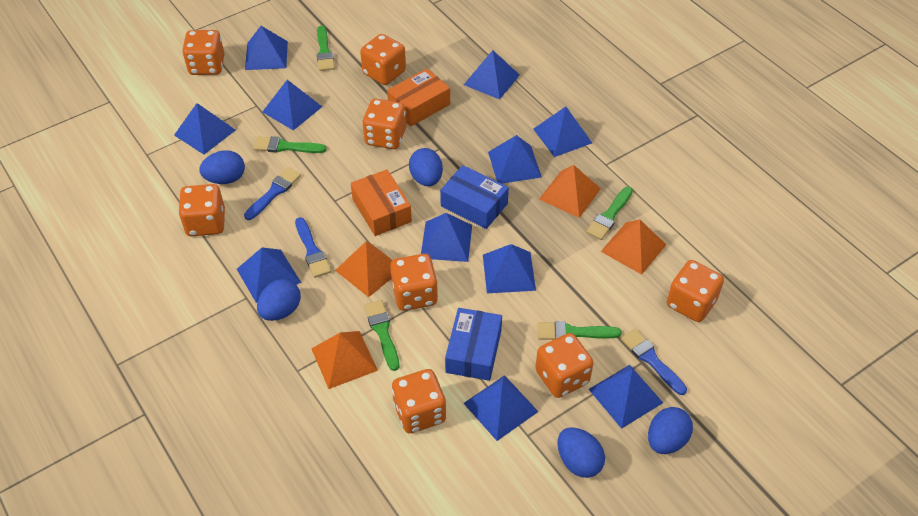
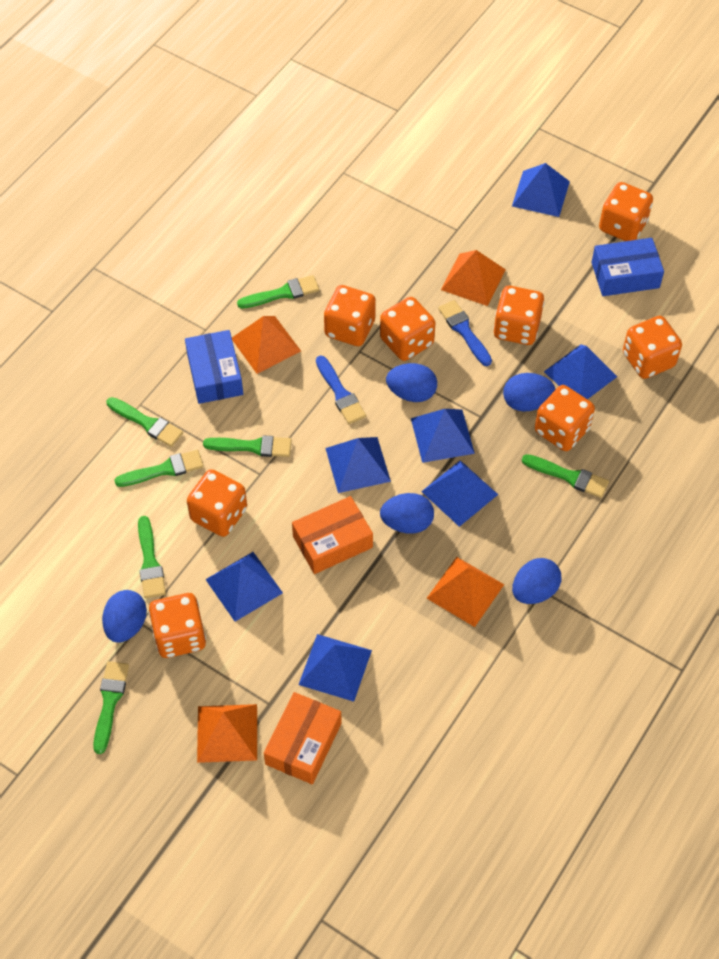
blue brush: 3 -> 2
blue pyramid: 11 -> 7
green brush: 5 -> 7

